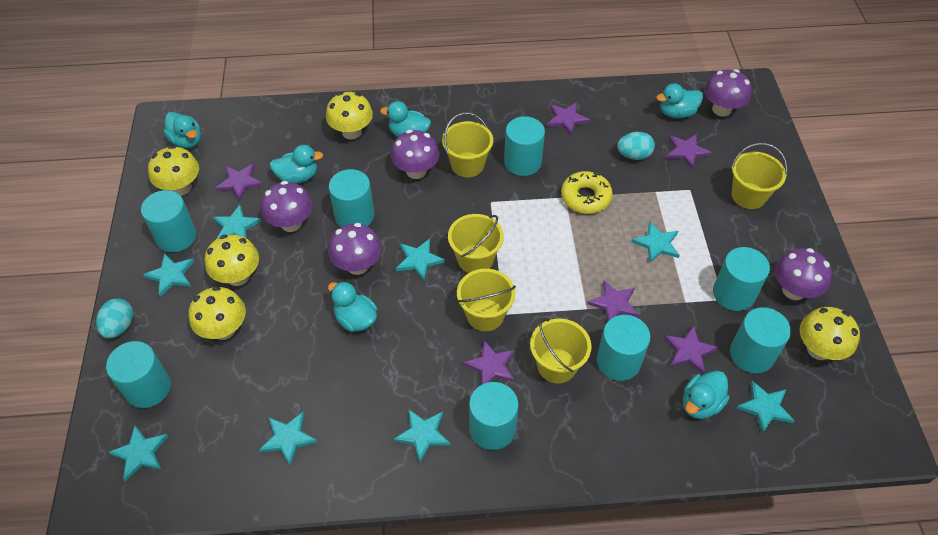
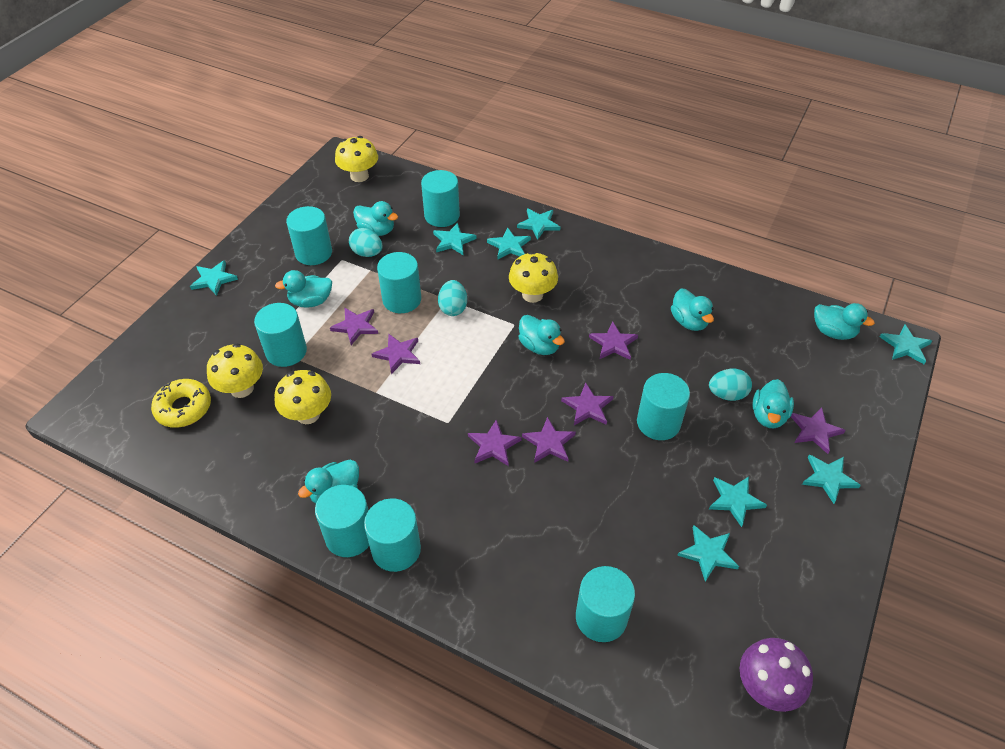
purple mushroom: 5 -> 1
purple star: 6 -> 7
turquoise duck: 6 -> 7
turquoise egg: 2 -> 3
yellow bucket: 5 -> 0
yellow mushroom: 5 -> 4

